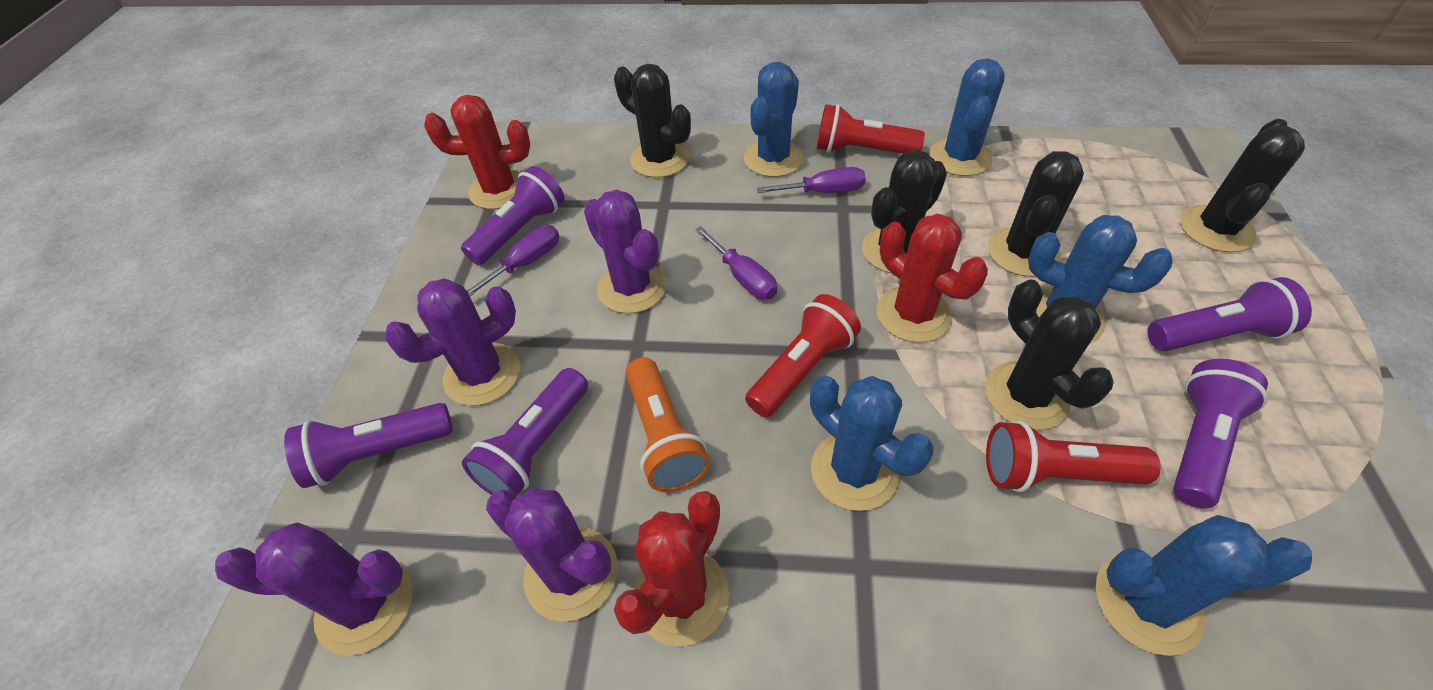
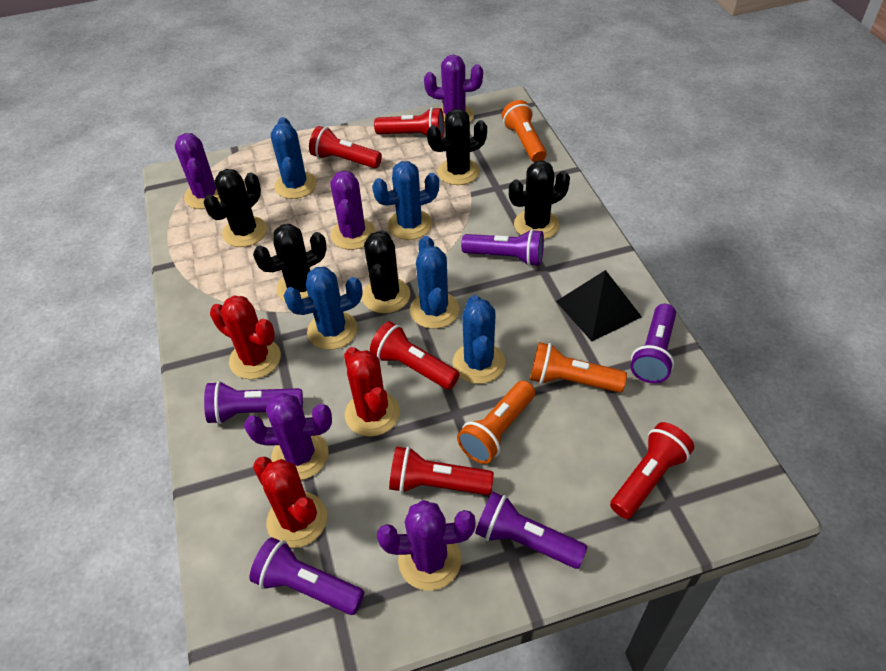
black pyramid: 0 -> 1
orange flashlight: 1 -> 3
purple cactus: 4 -> 5
purple screwdriver: 3 -> 0
red flashlight: 3 -> 5

